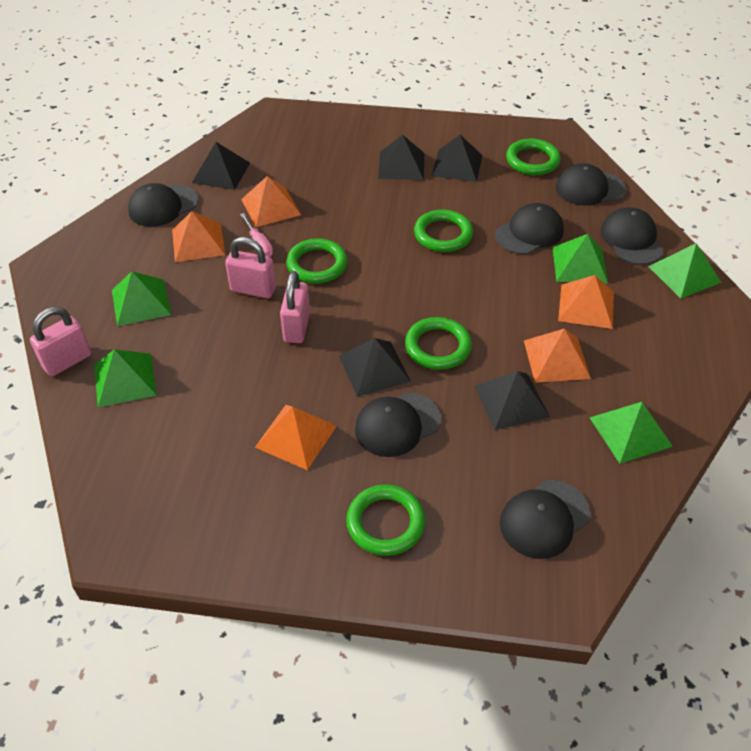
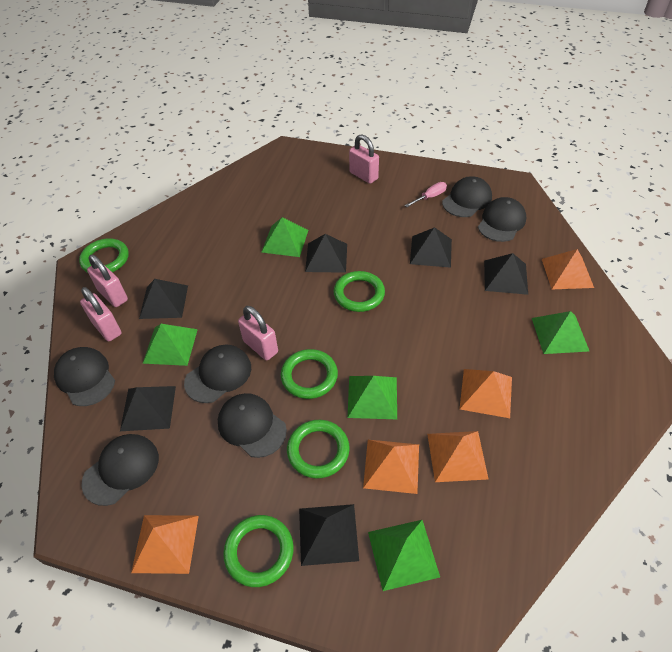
black pyramid: 5 -> 6
pink padlock: 3 -> 4

